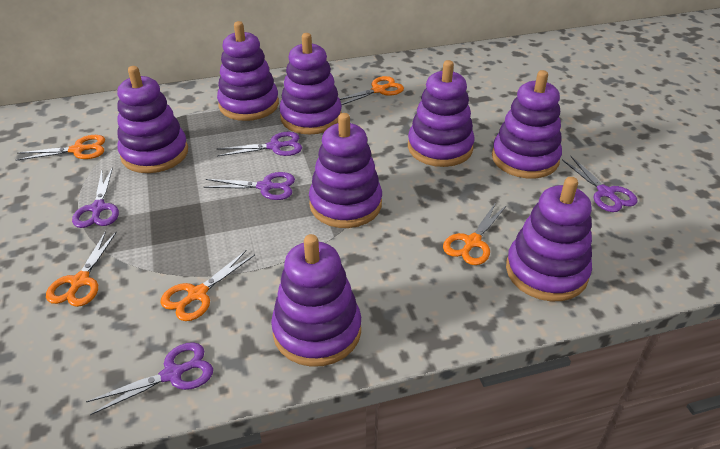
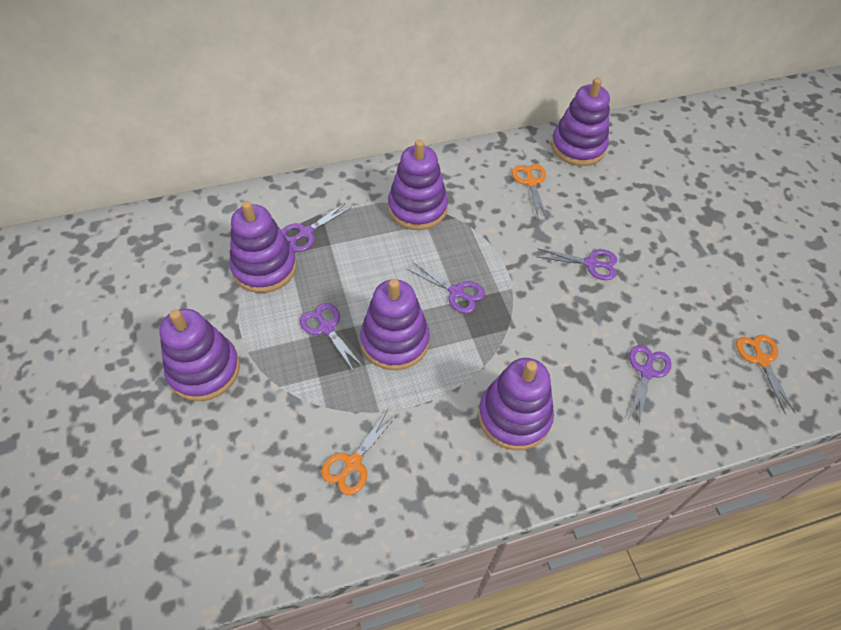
orange scissors: 5 -> 3
purple stacking toy: 8 -> 6

